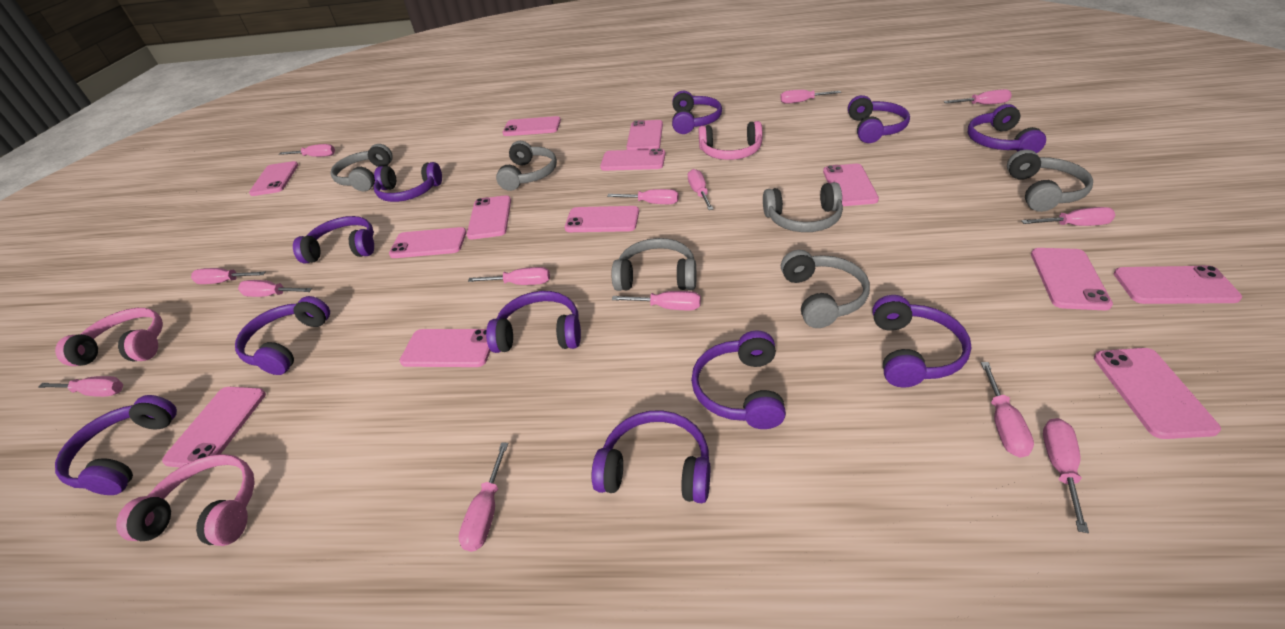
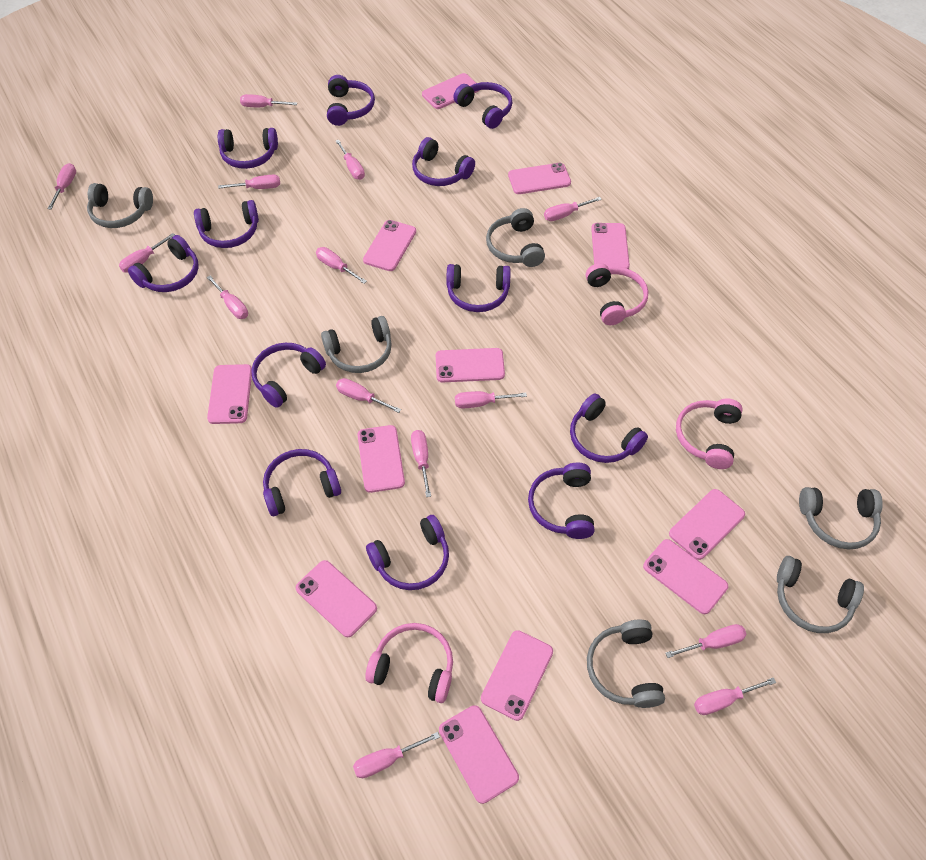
pink phone: 13 -> 12
purple headphones: 11 -> 12

